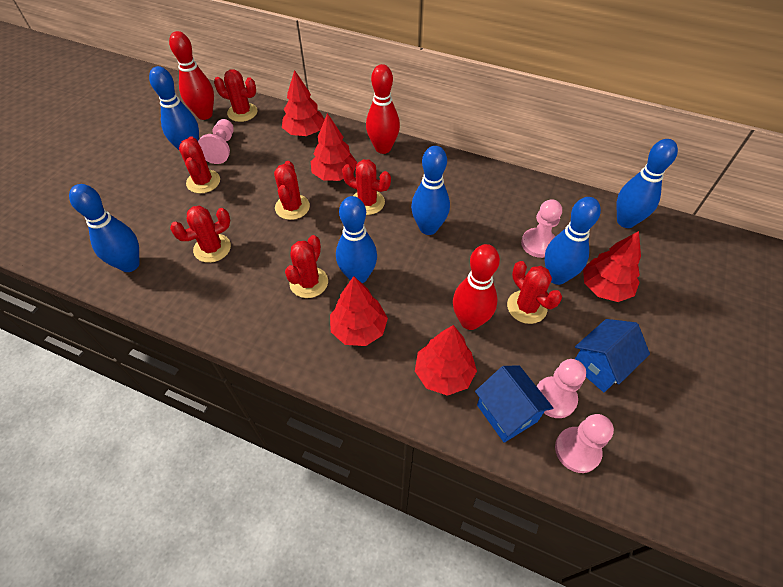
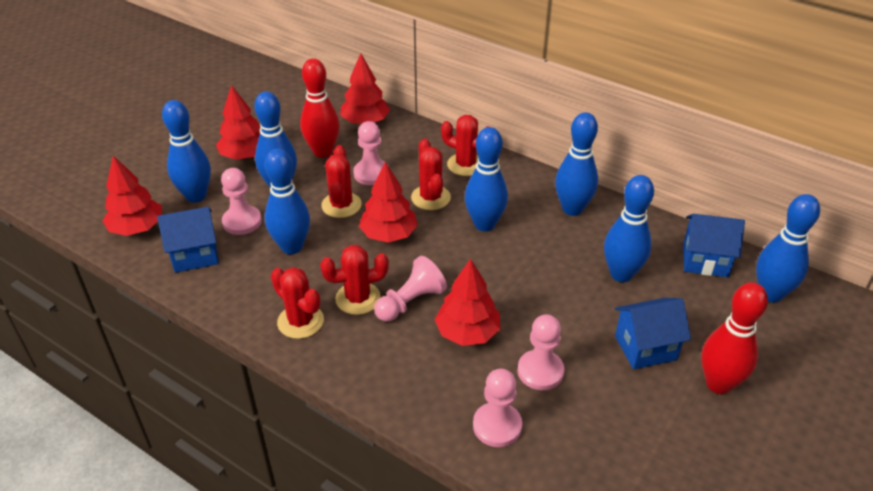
blue bowling pin: 6 -> 7
blue house: 2 -> 3
pink pawn: 4 -> 5
red bowling pin: 3 -> 2
red cactus: 7 -> 5

